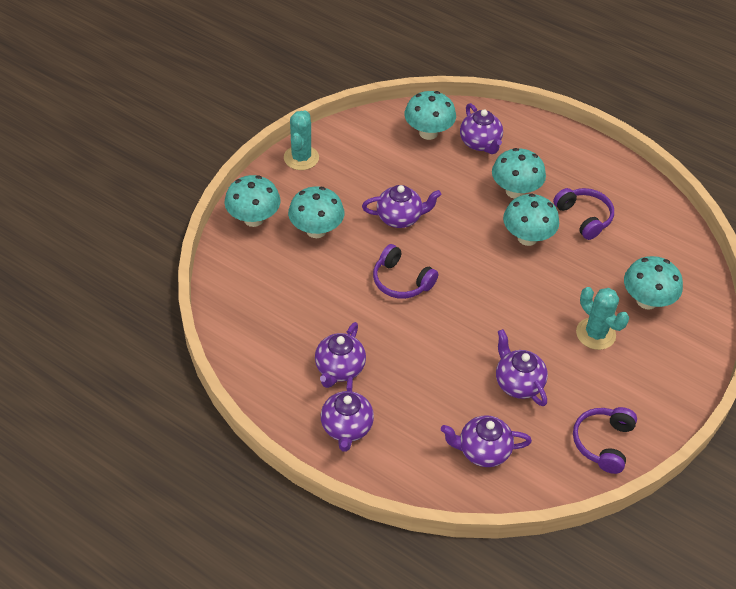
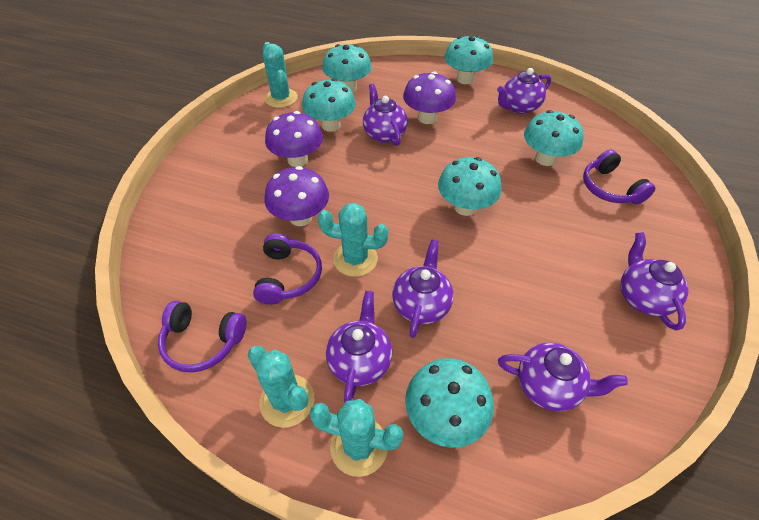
purple mushroom: 0 -> 3
turquoise cactus: 2 -> 4

